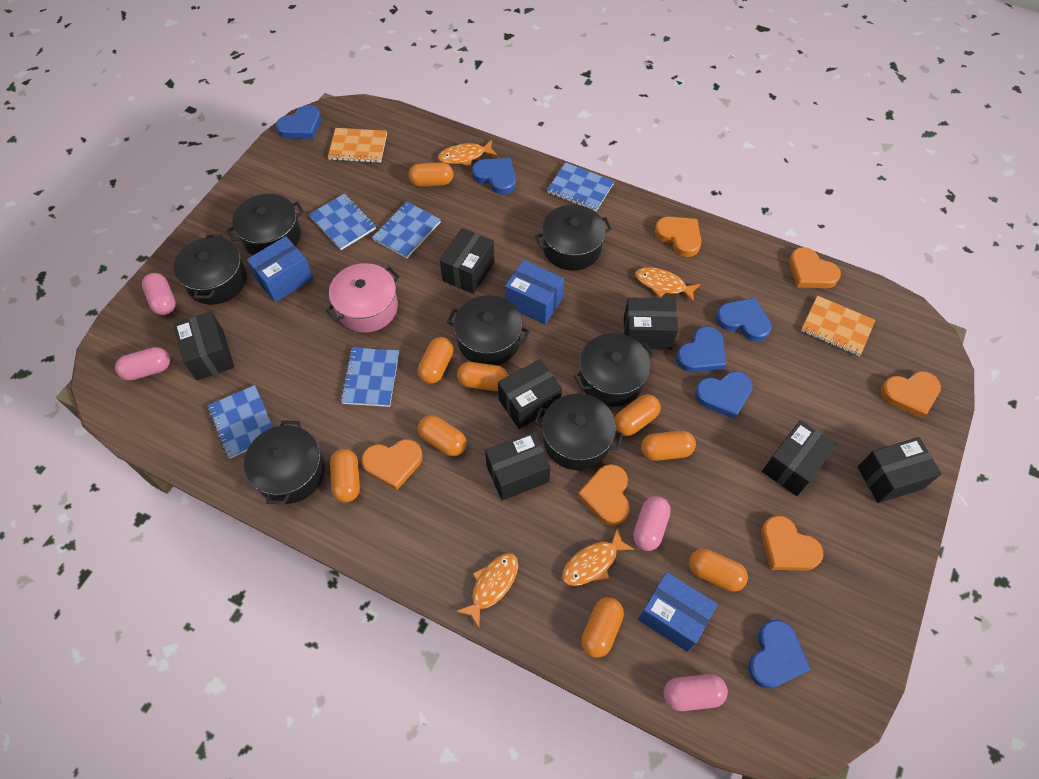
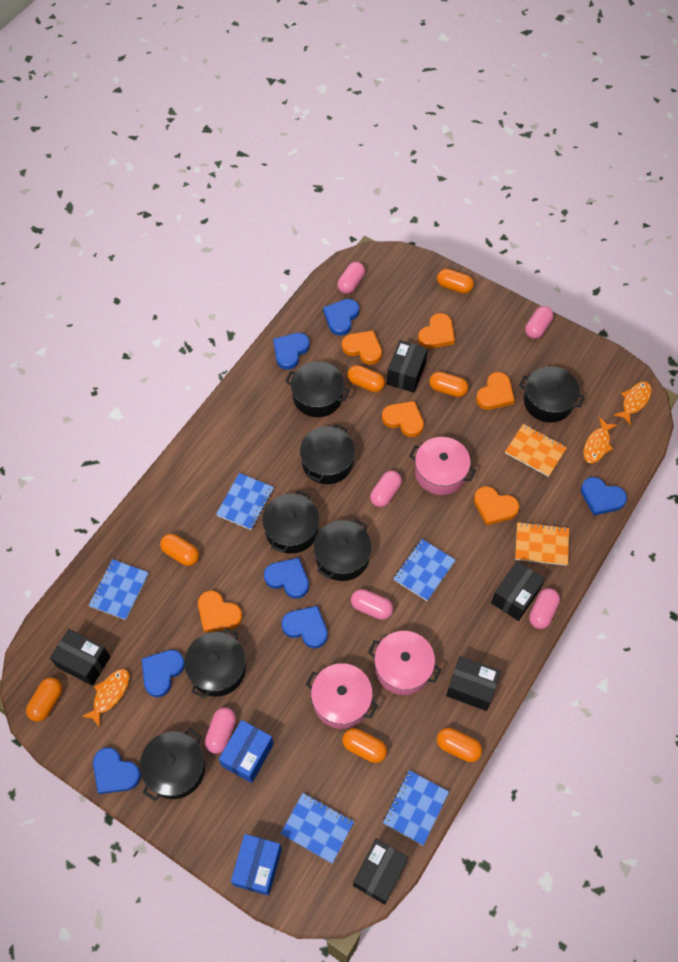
black box: 7 -> 5
blue box: 3 -> 2
blue heart: 6 -> 7
orange capsule: 9 -> 7
orange fish: 4 -> 3
pink capsule: 4 -> 6
pink pot: 1 -> 3

